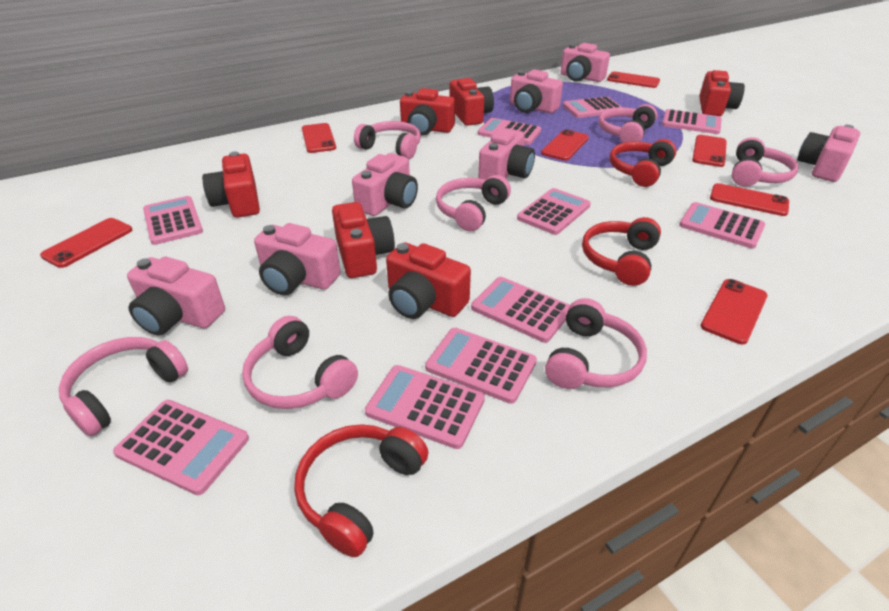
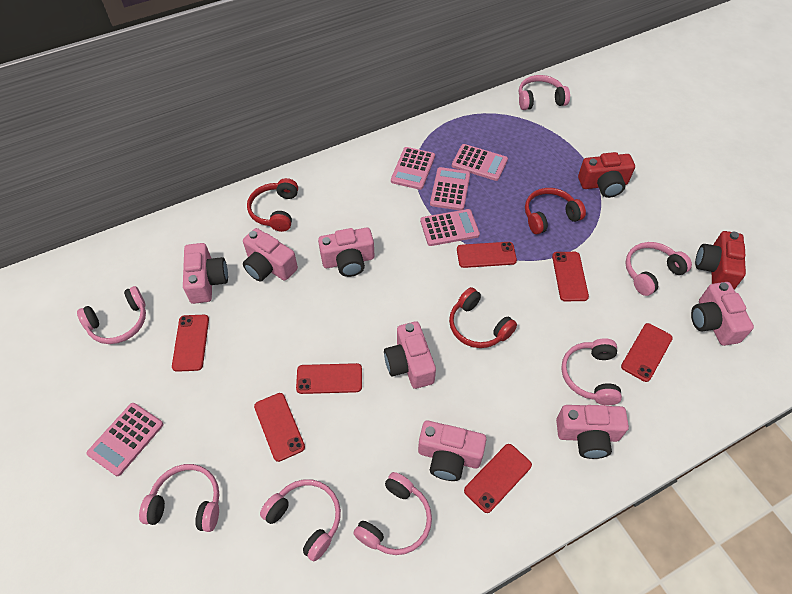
pink calculator: 10 -> 5
red camera: 6 -> 2

